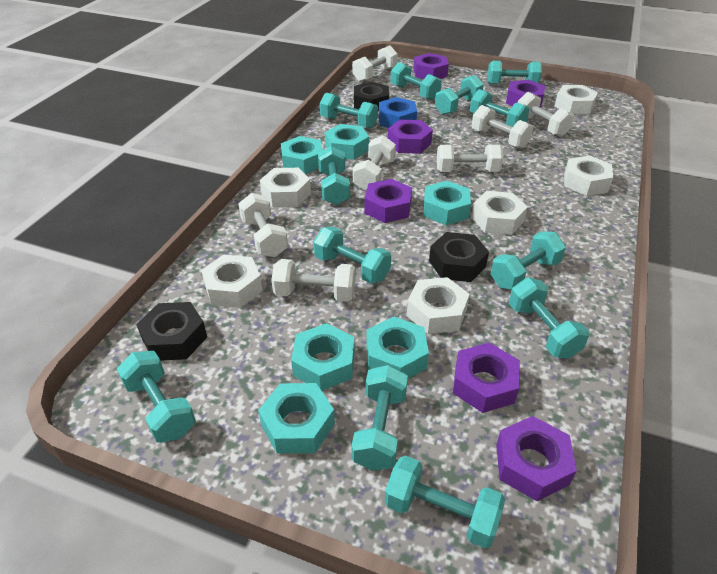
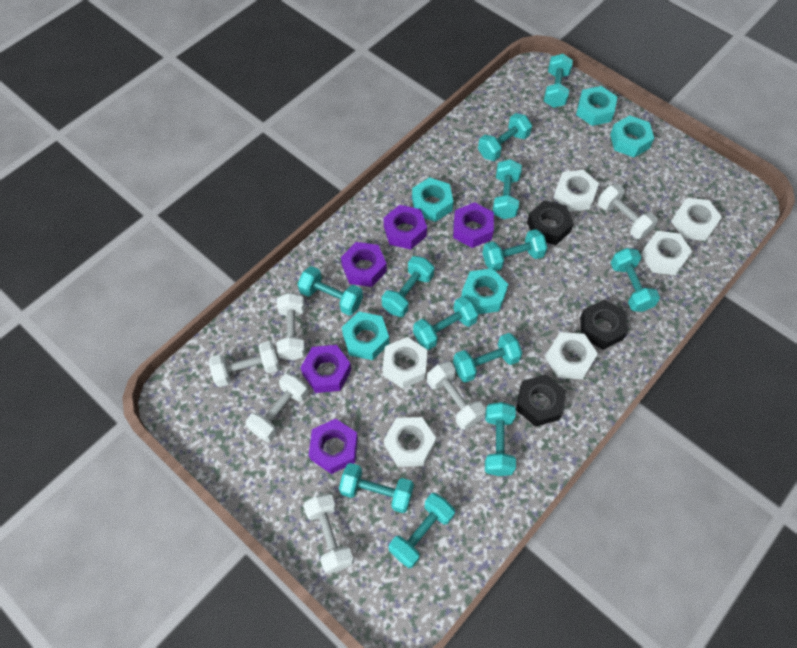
blue nut: 1 -> 0
purple nut: 6 -> 5
turquoise nut: 6 -> 5
white dumbbell: 7 -> 6

